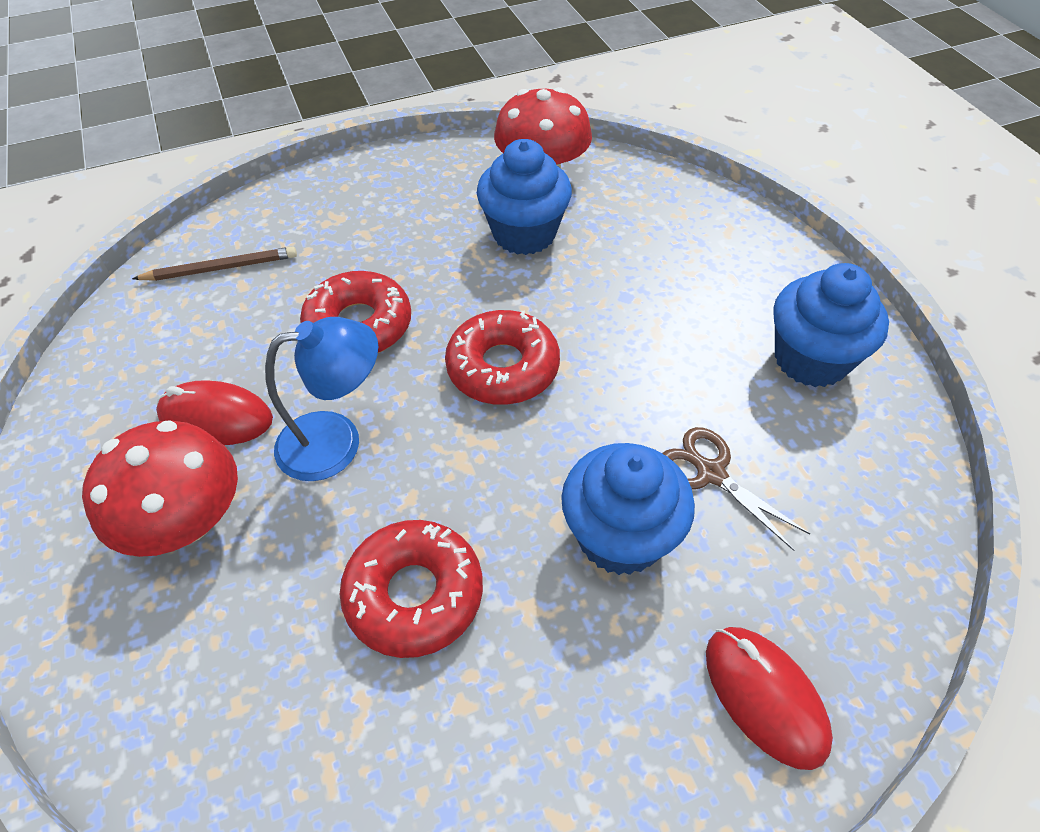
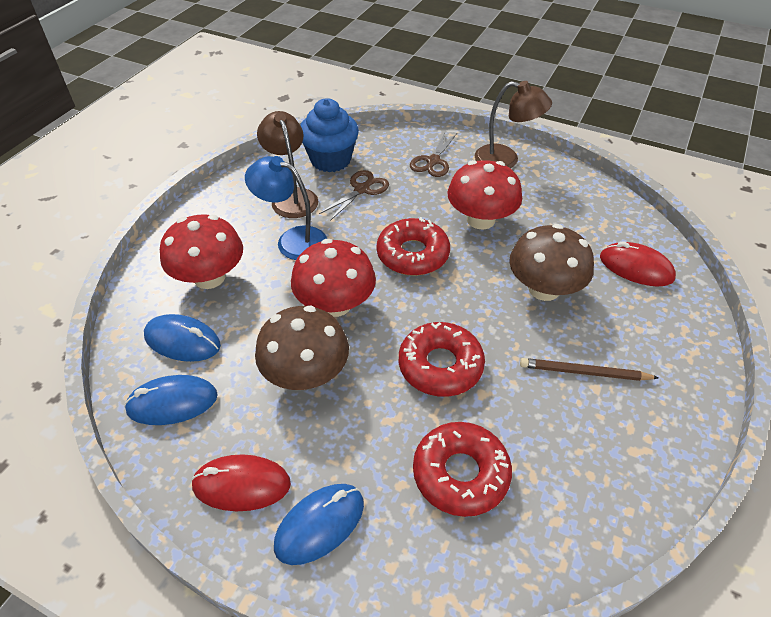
blue cupcake: 3 -> 1
blue mouse: 0 -> 3
brown lamp: 0 -> 2
brown mushroom: 0 -> 2
brown scissors: 1 -> 2
red mushroom: 2 -> 3

